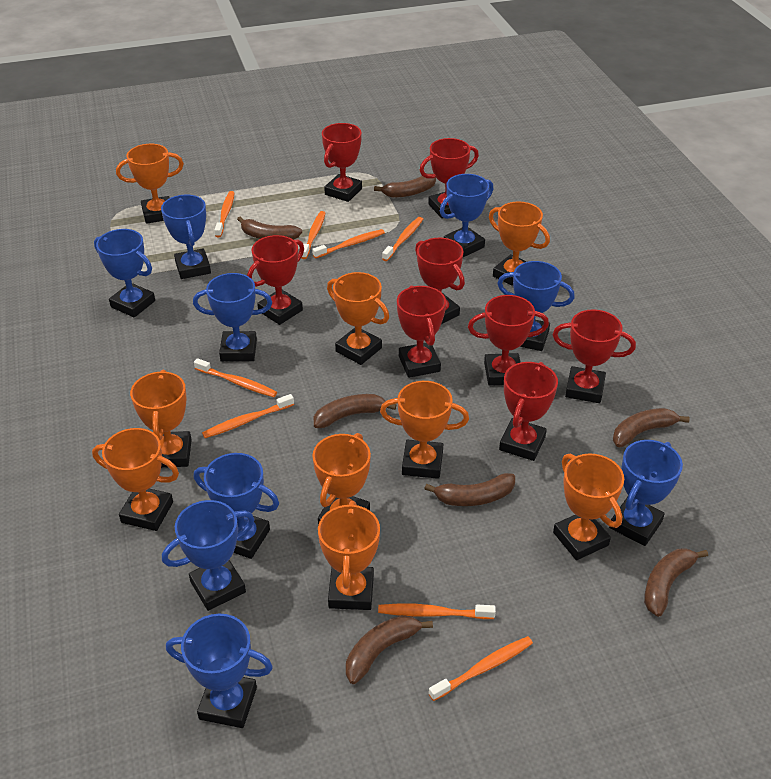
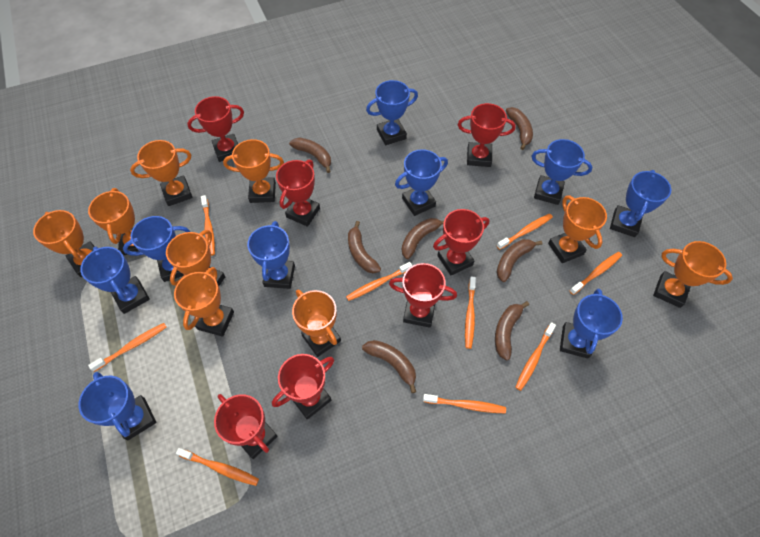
orange toothbrush: 8 -> 9
red trophy: 8 -> 7

